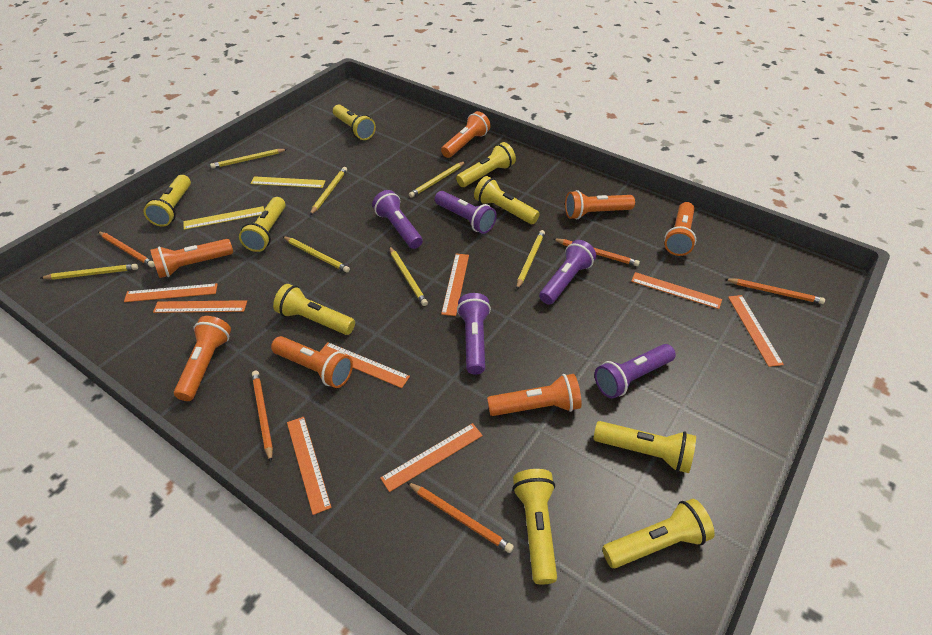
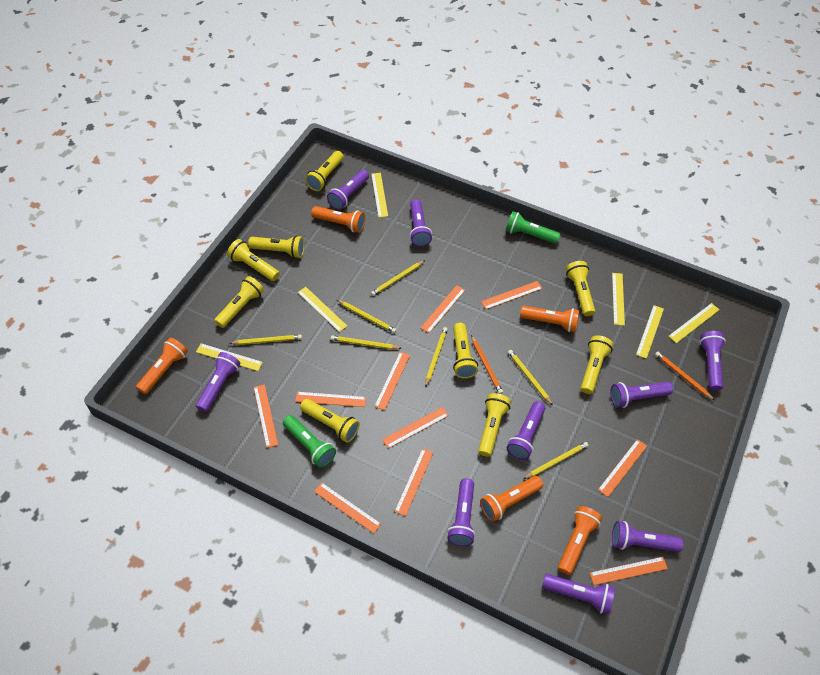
green flashlight: 0 -> 2
orange flashlight: 7 -> 5
orange pencil: 5 -> 2
orange ruler: 8 -> 10
purple flashlight: 5 -> 9
yellow ruler: 2 -> 6

